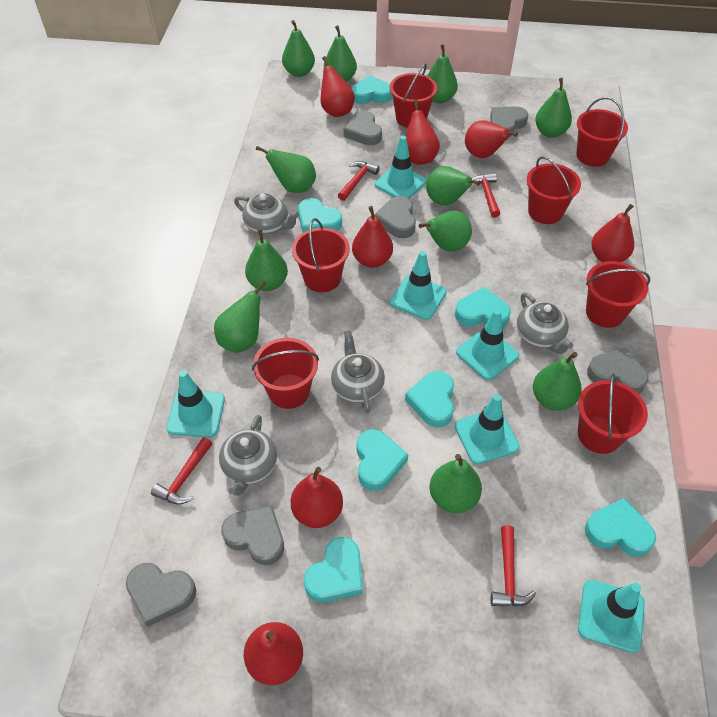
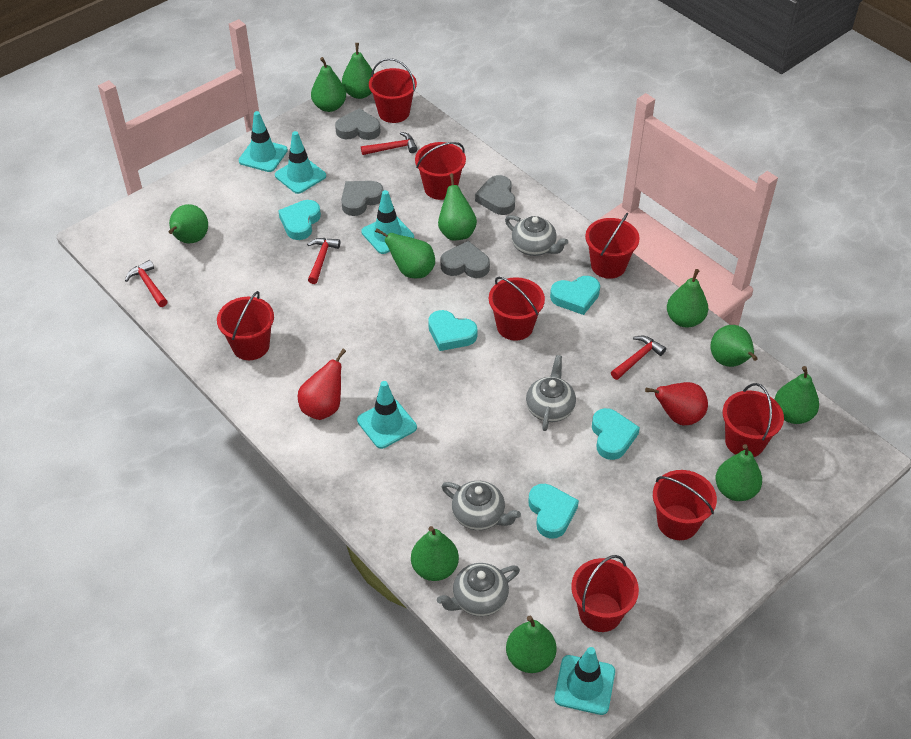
grey heart: 6 -> 4
red bucket: 7 -> 8
red pear: 7 -> 2
turquoise heart: 7 -> 5
turquoise traffic cone: 6 -> 5

